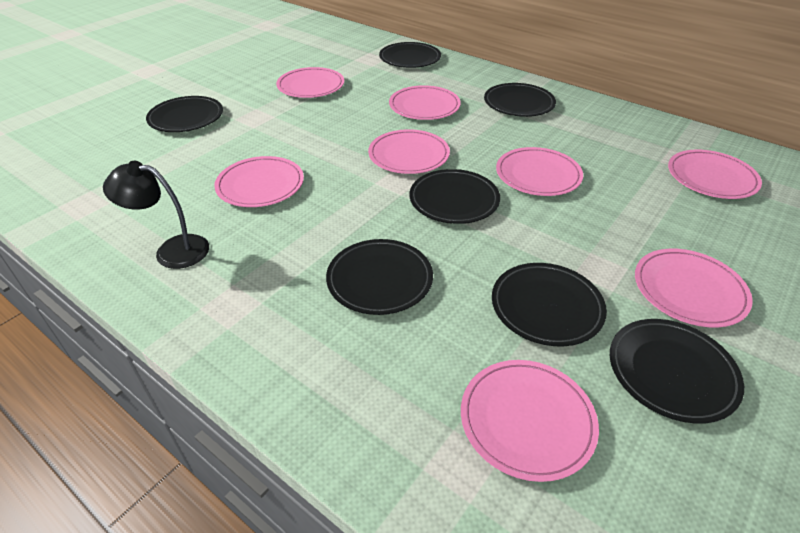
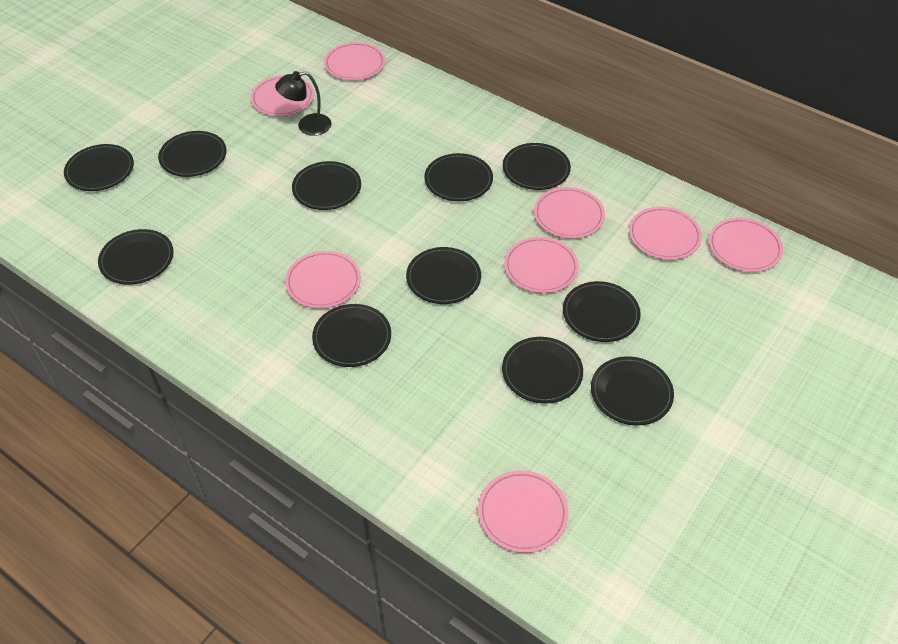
black plate: 7 -> 11

